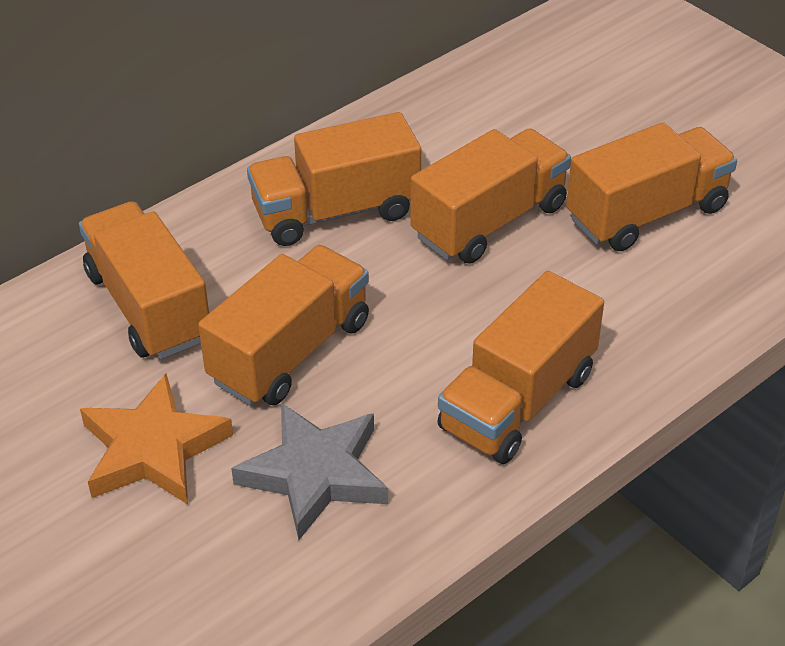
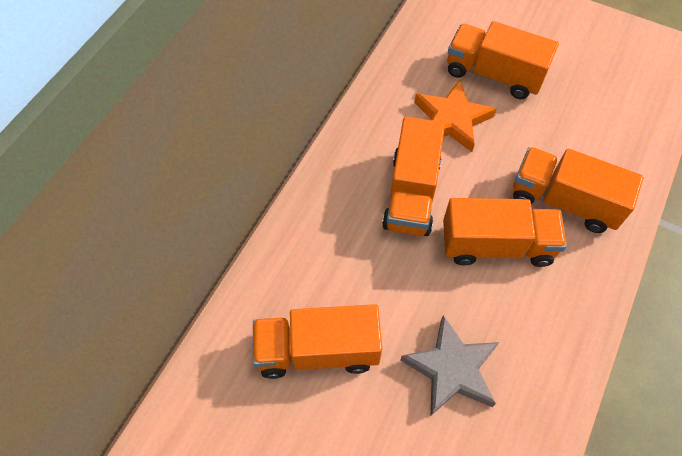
orange truck: 6 -> 5

